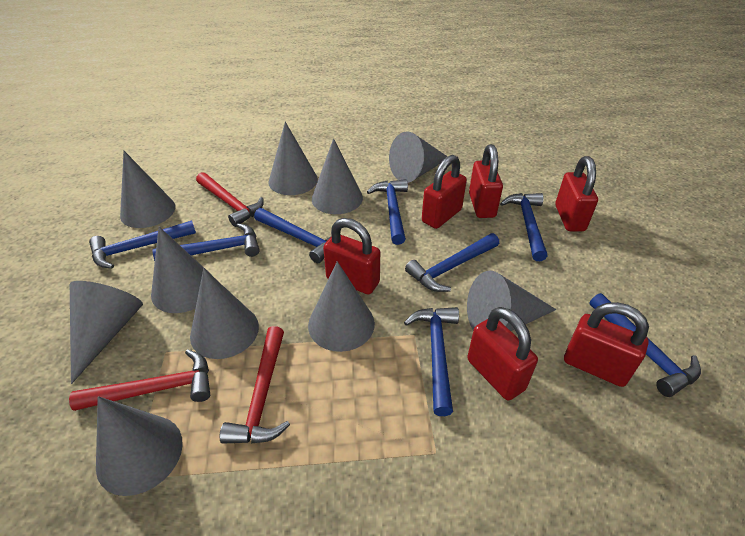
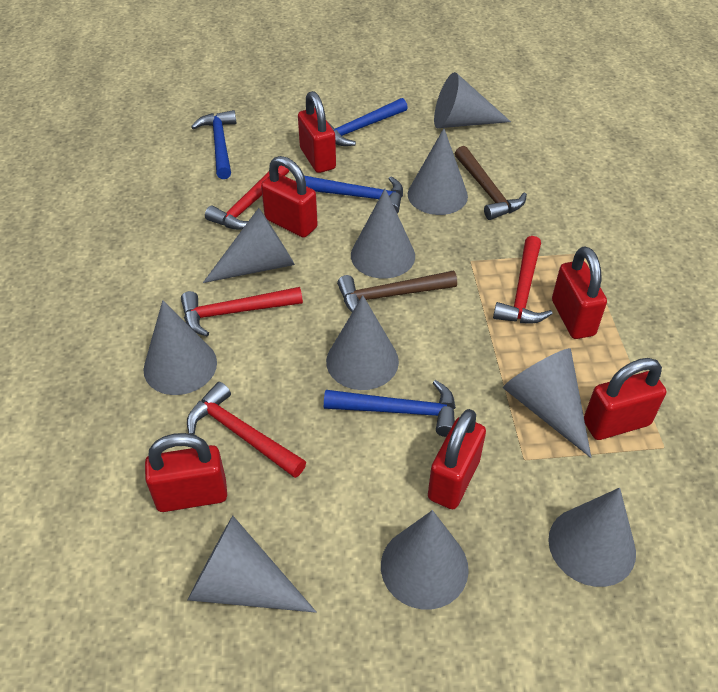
blue hammer: 8 -> 4
brown hammer: 0 -> 2
red hammer: 3 -> 4

